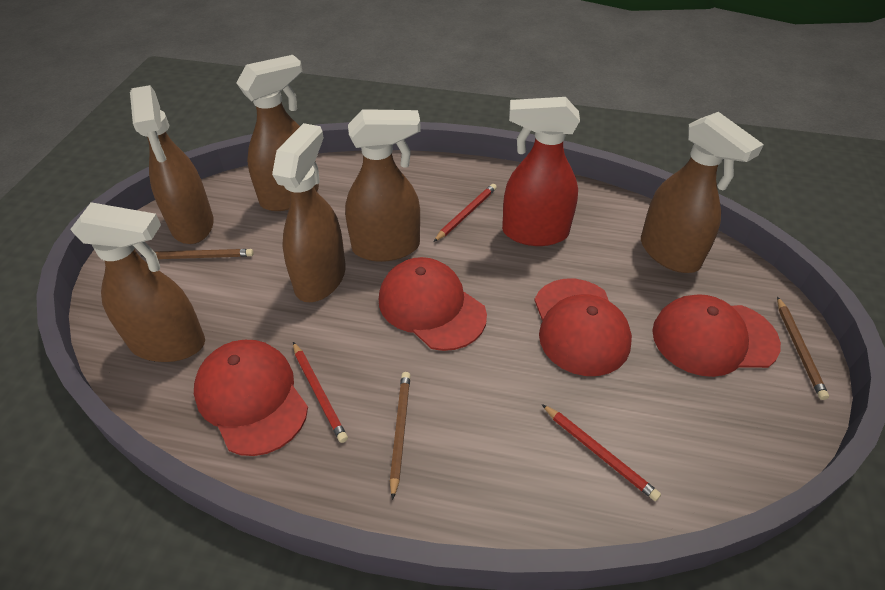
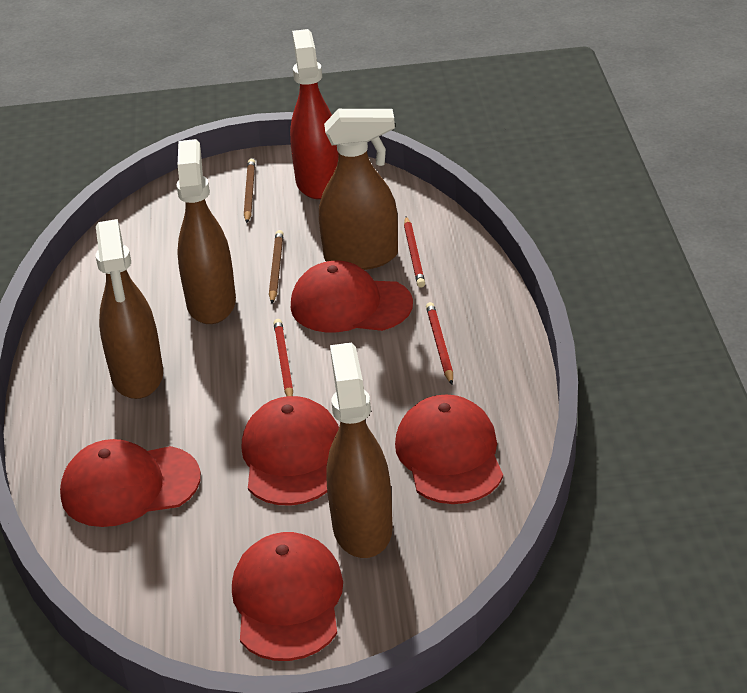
brown pencil: 3 -> 2
brown spray bottle: 6 -> 4
red cap: 4 -> 5

